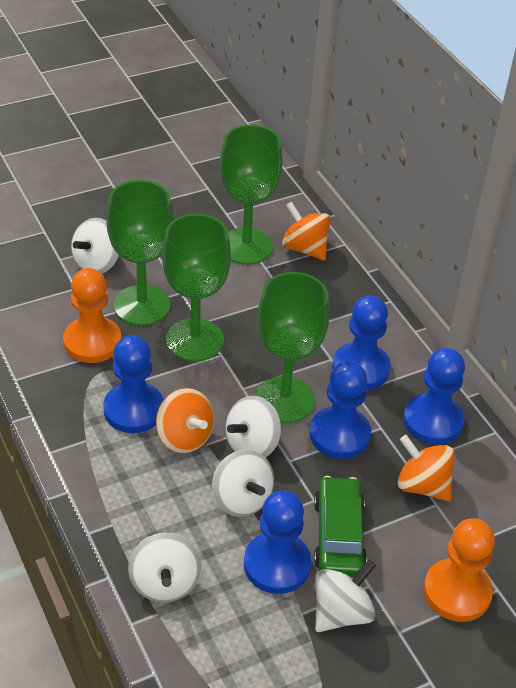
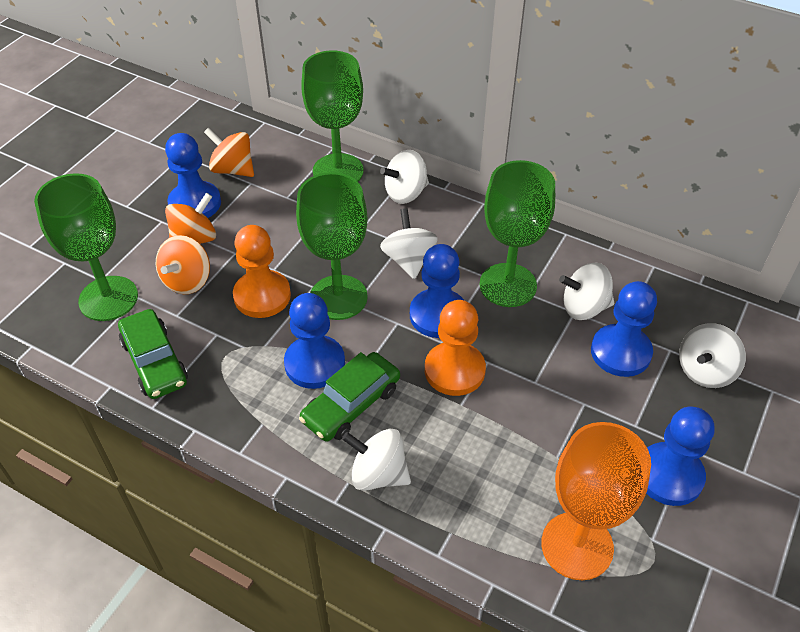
green car: 1 -> 2
orange goblet: 0 -> 1

